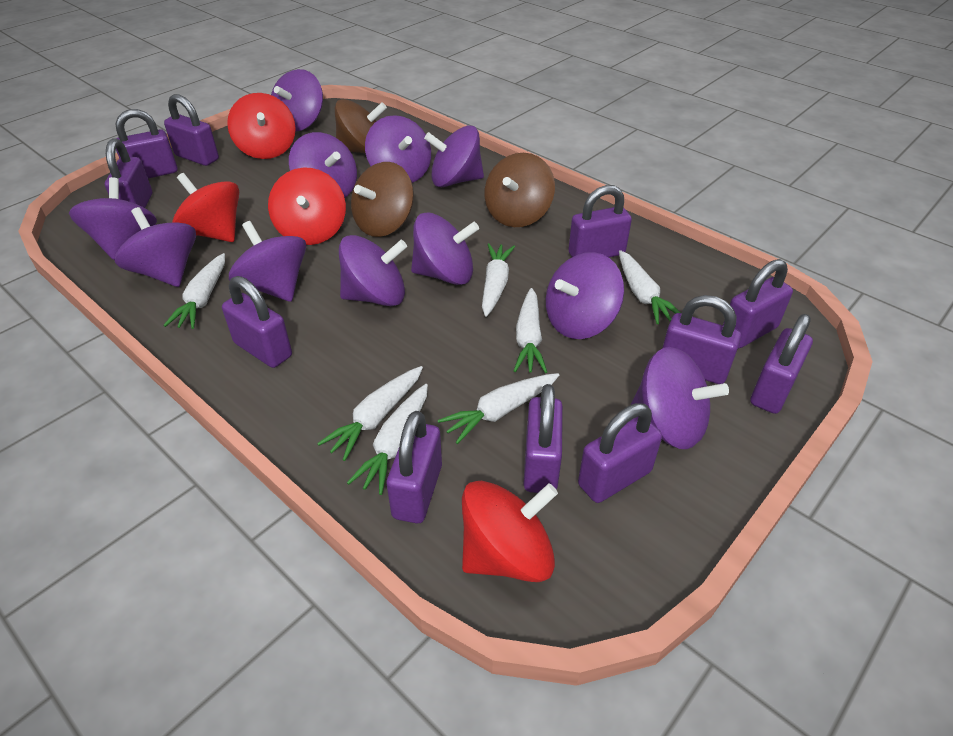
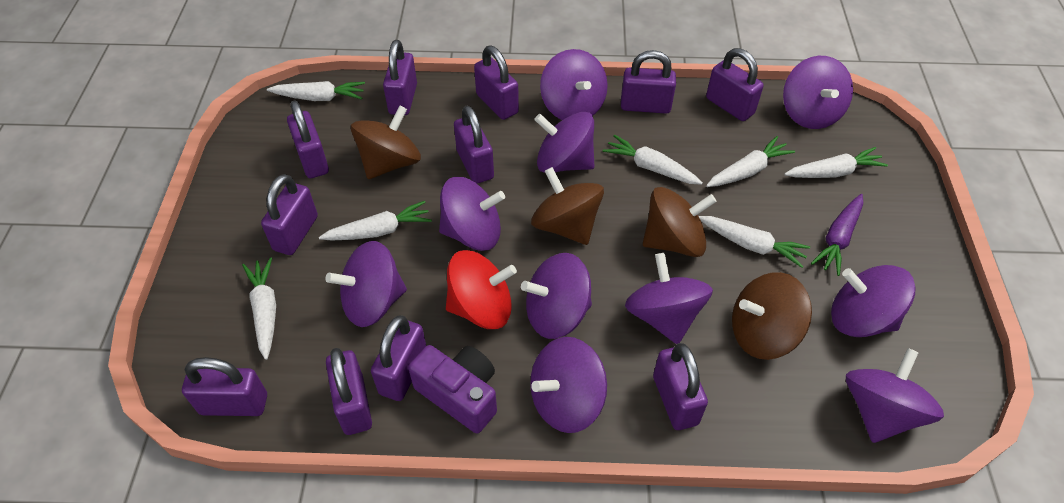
brown spinning top: 3 -> 4
purple camera: 0 -> 1
purple carrot: 0 -> 1
purple spinning top: 11 -> 10
red spinning top: 4 -> 1

